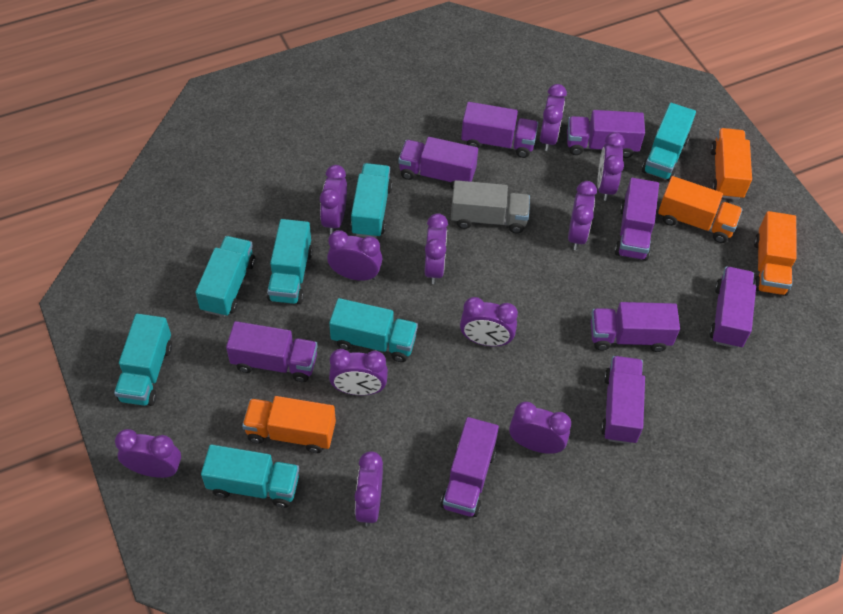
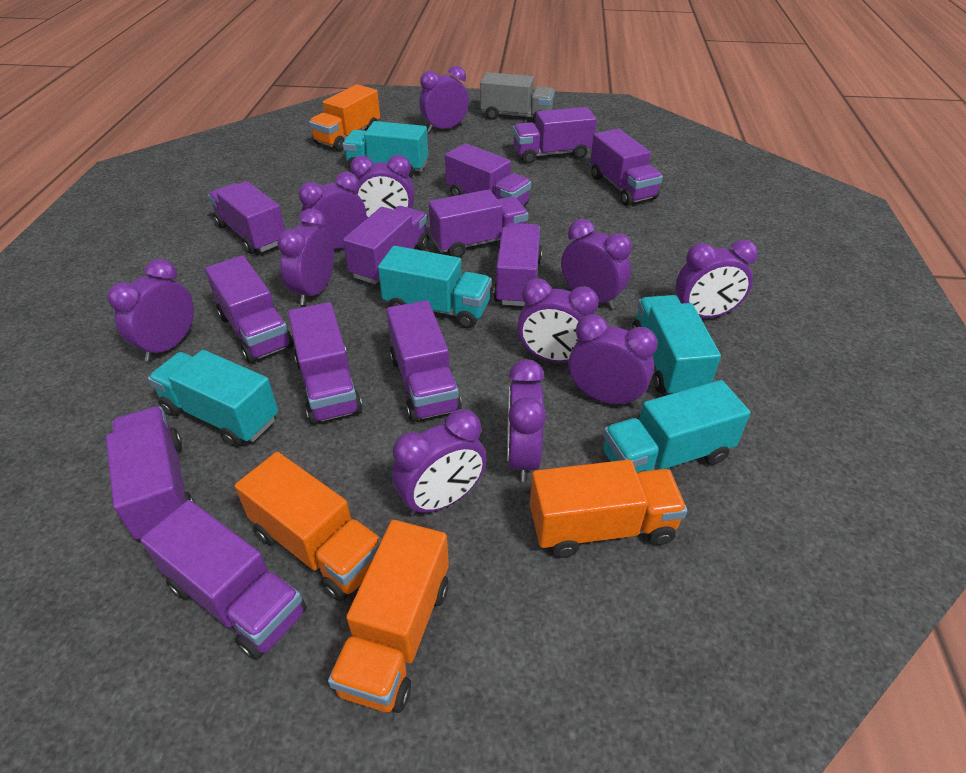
purple truck: 9 -> 12
turquoise truck: 7 -> 5

